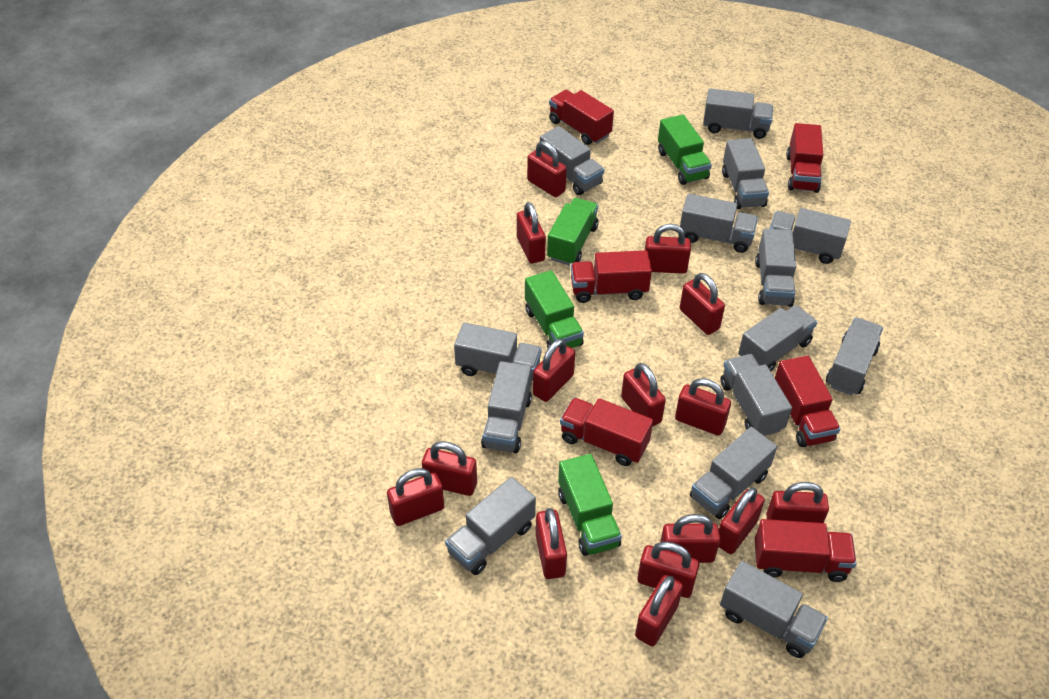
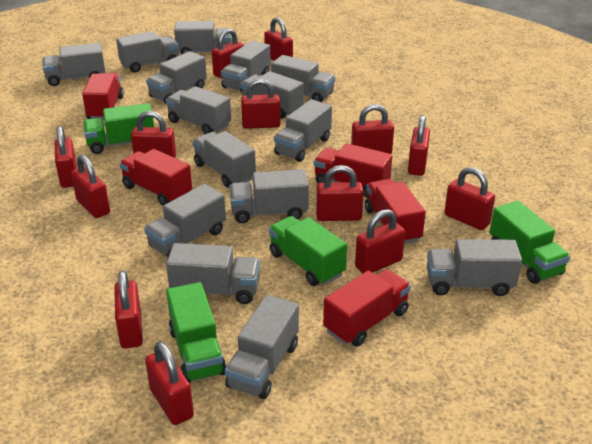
grey truck: 14 -> 15
red padlock: 15 -> 13
red truck: 6 -> 5

